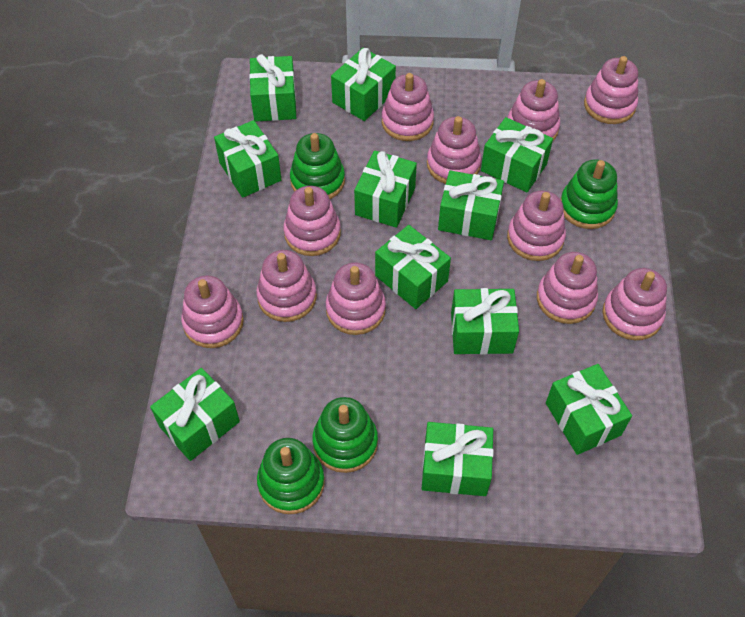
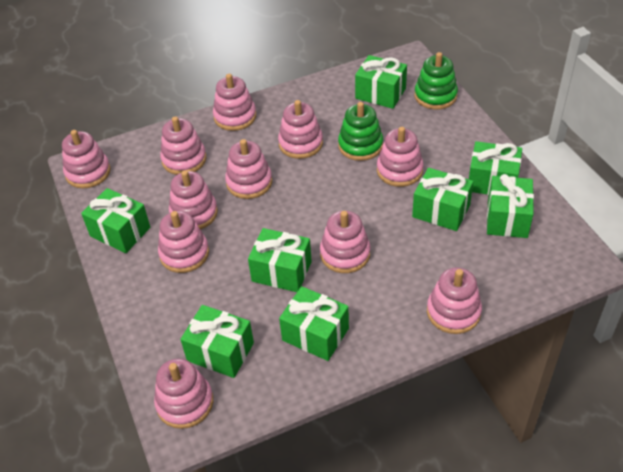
green gift: 11 -> 8
green stacking toy: 4 -> 2

